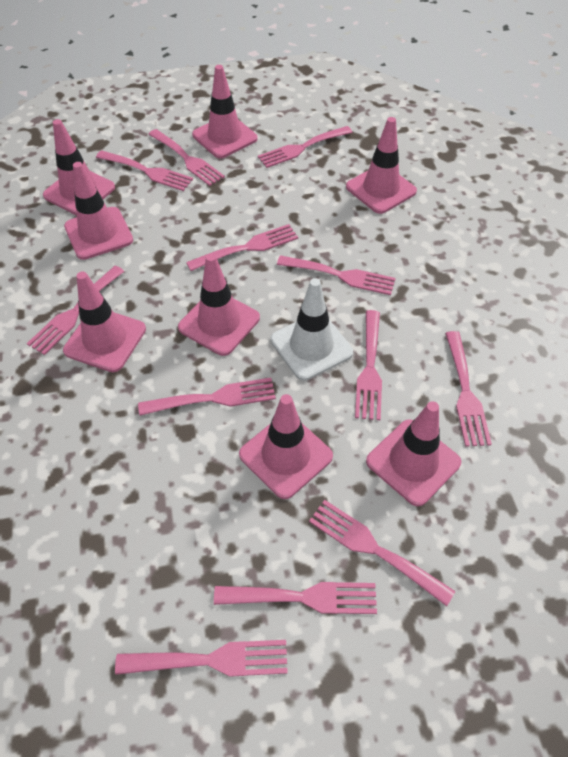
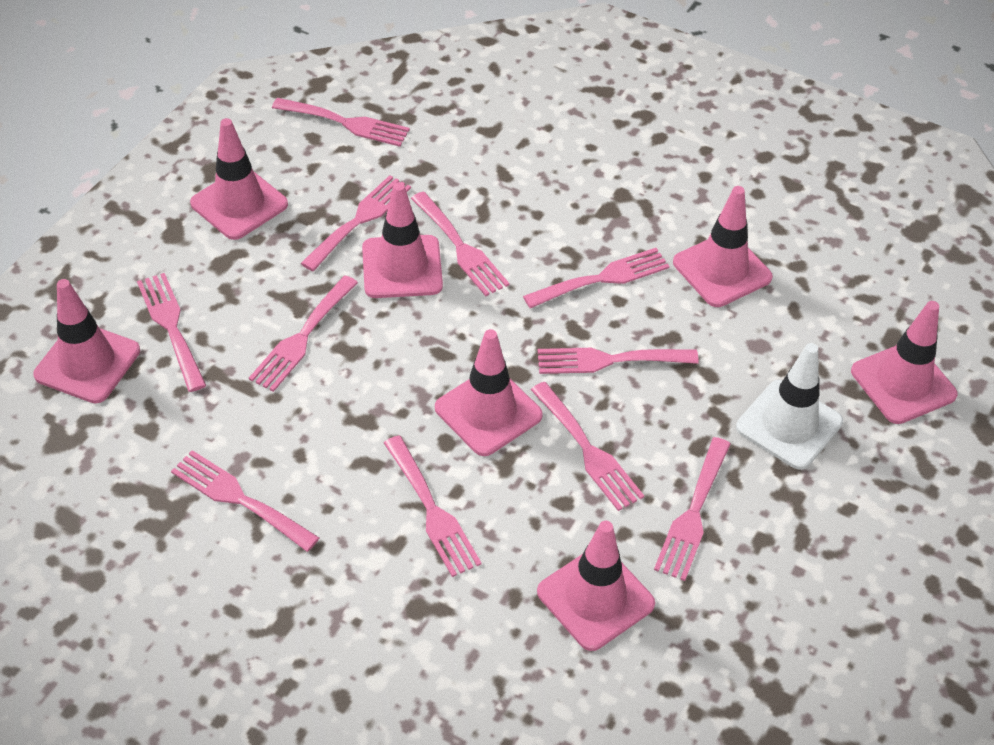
pink fork: 12 -> 11
pink traffic cone: 8 -> 7

